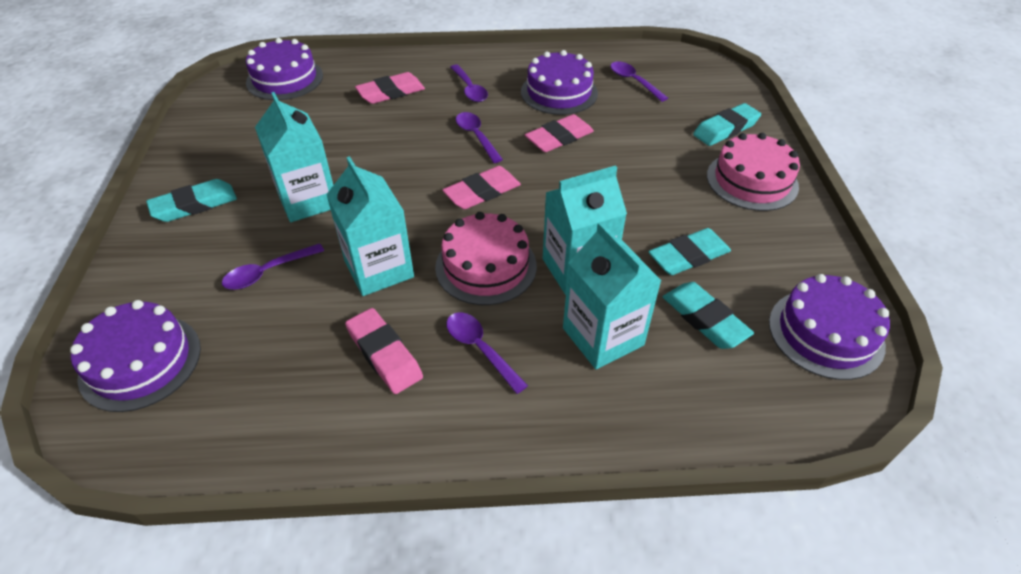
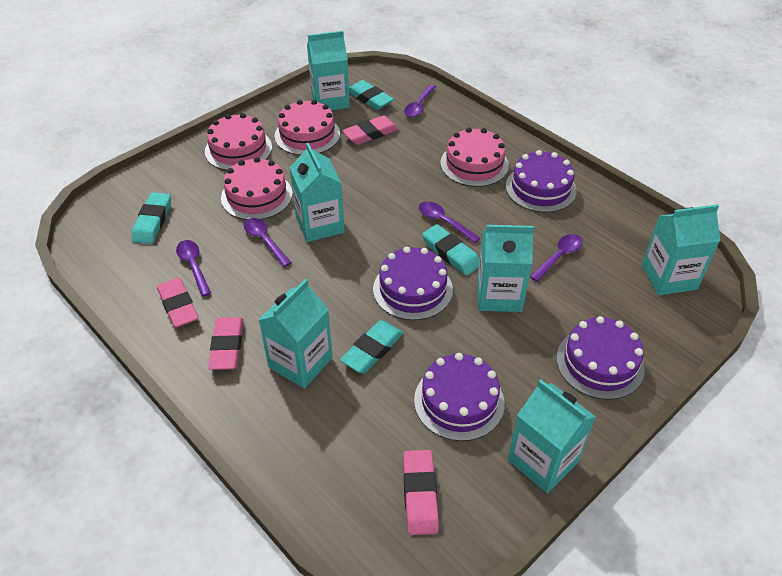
pink cake: 2 -> 4
turquoise carton: 4 -> 6

